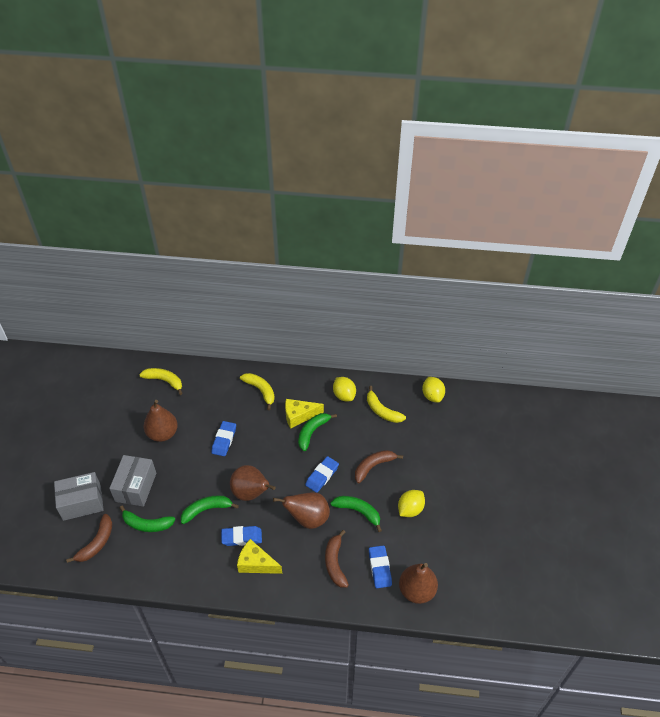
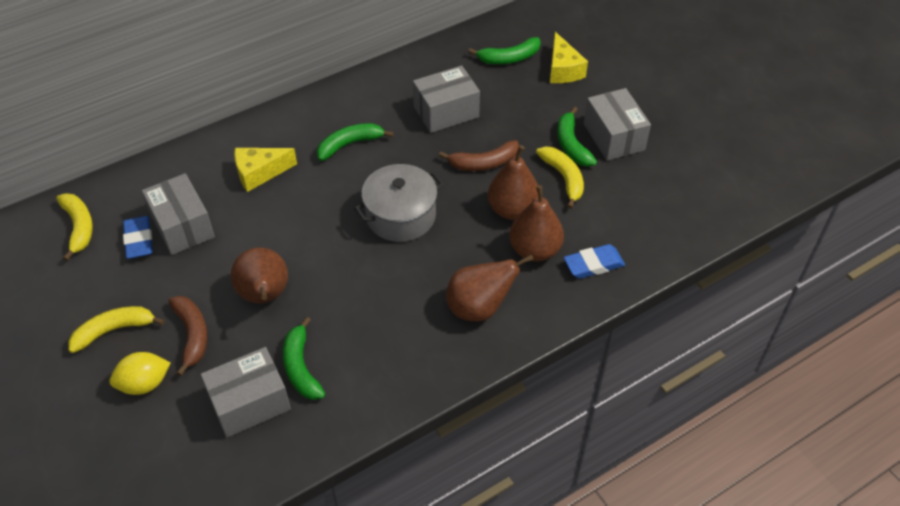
blue eraser: 4 -> 2
brown banana: 3 -> 2
grey box: 2 -> 4
grey pot: 0 -> 1
yellow lemon: 3 -> 1

